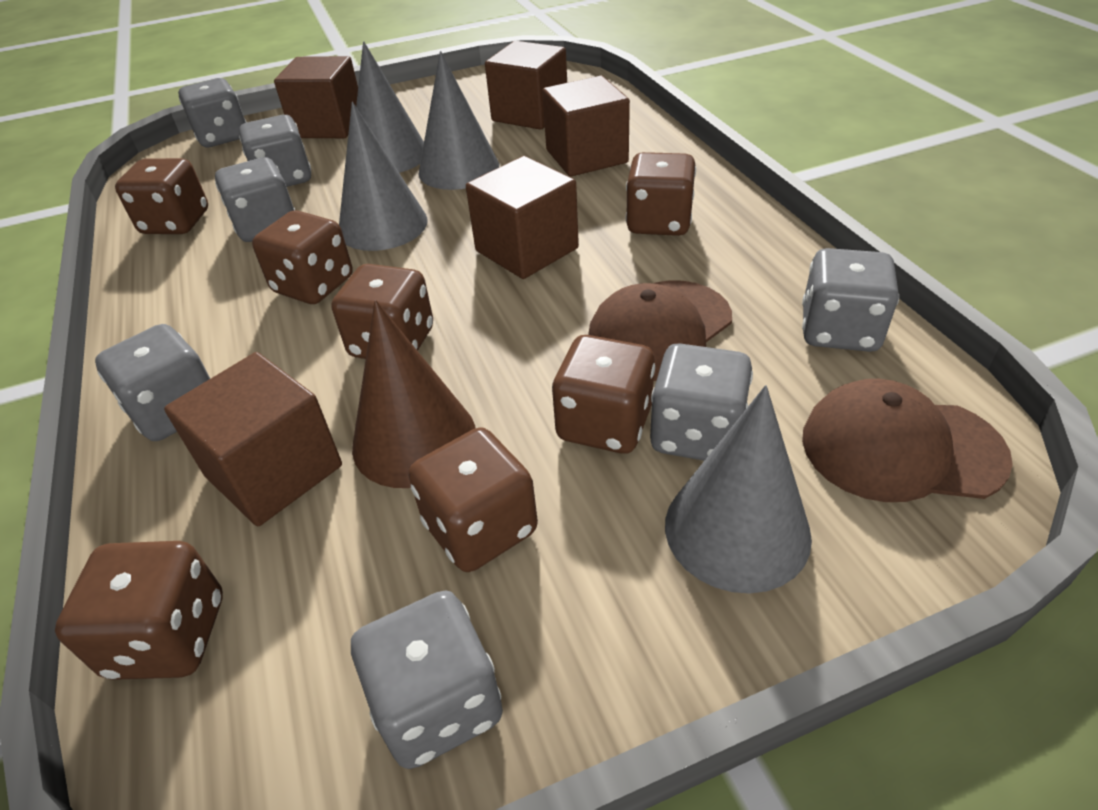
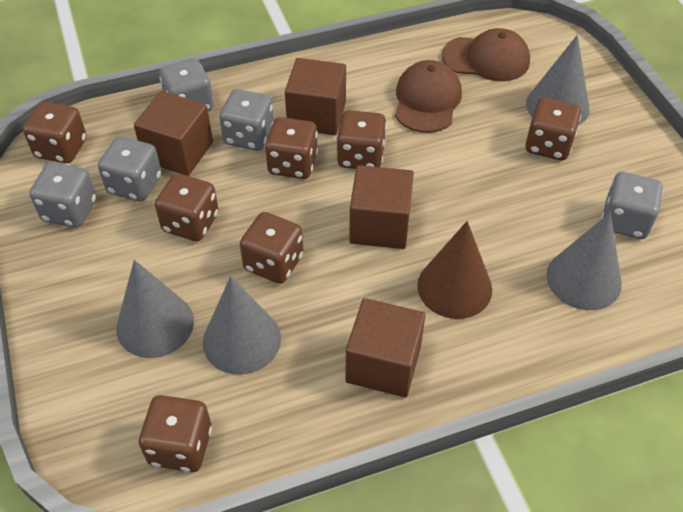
brown cube: 5 -> 4
grey dice: 7 -> 5

